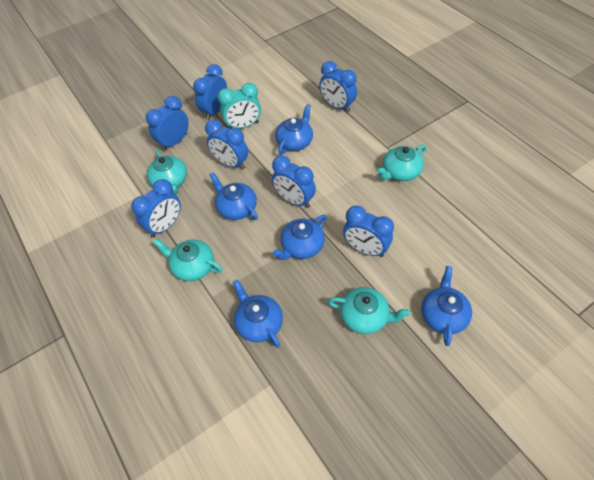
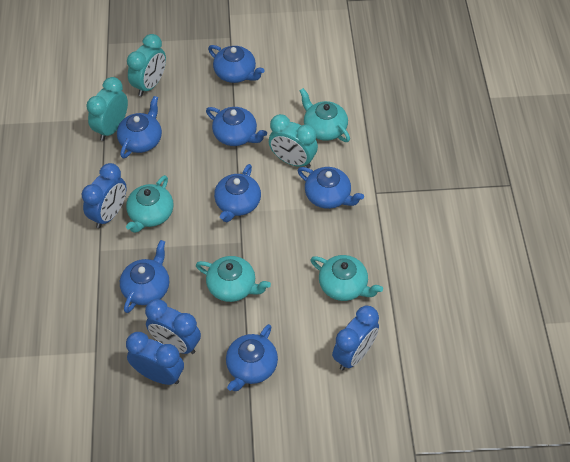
blue clock: 7 -> 4
blue teapot: 5 -> 7
turquoise clock: 1 -> 3

